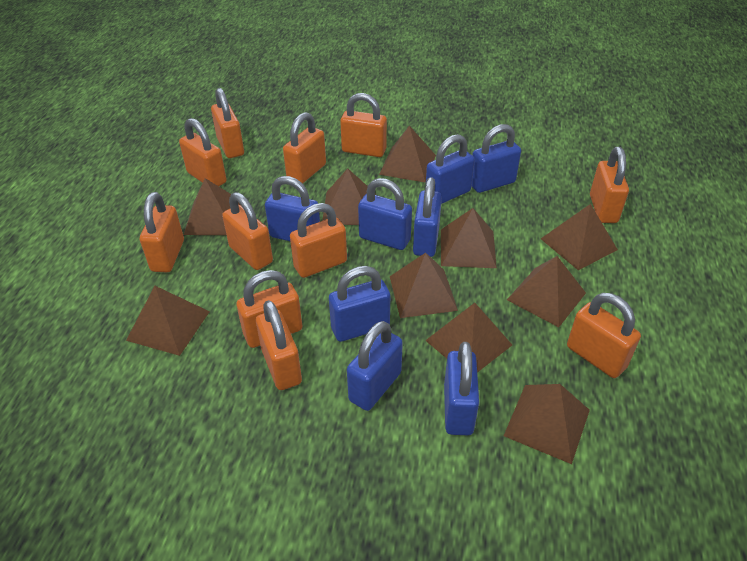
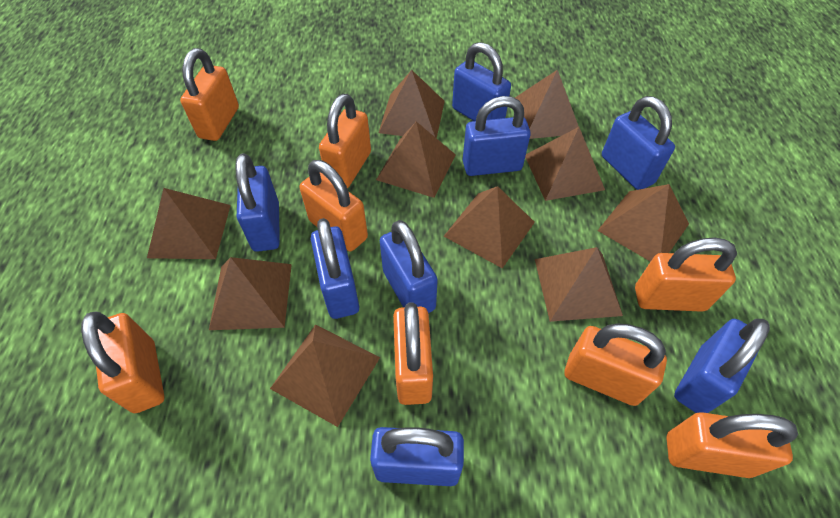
orange padlock: 11 -> 8

